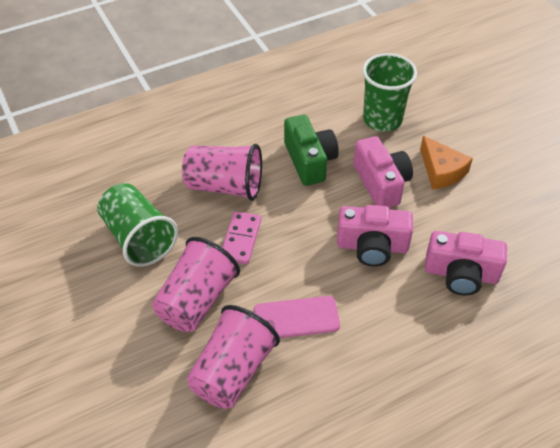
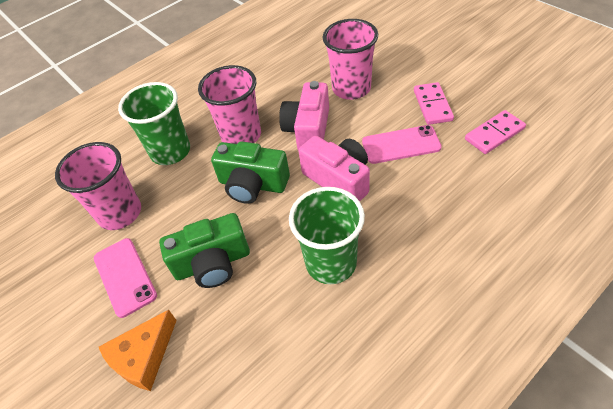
green camera: 1 -> 2
pink camera: 3 -> 2
pink domino: 1 -> 2
pink phone: 1 -> 2

